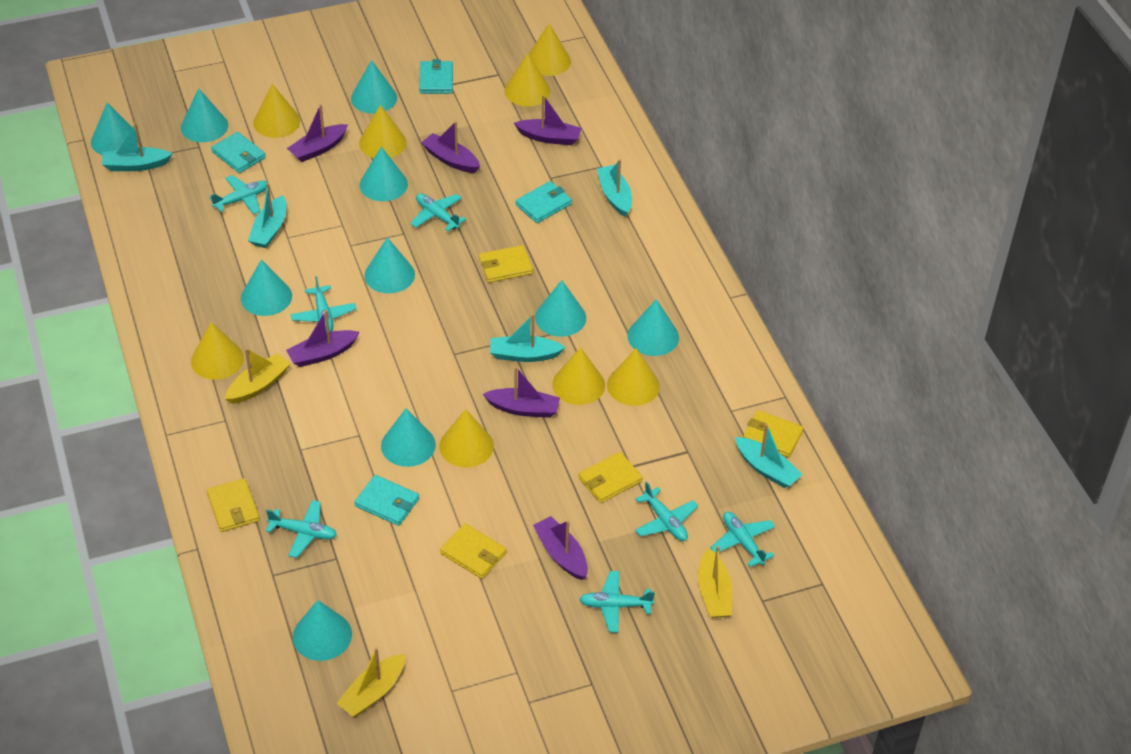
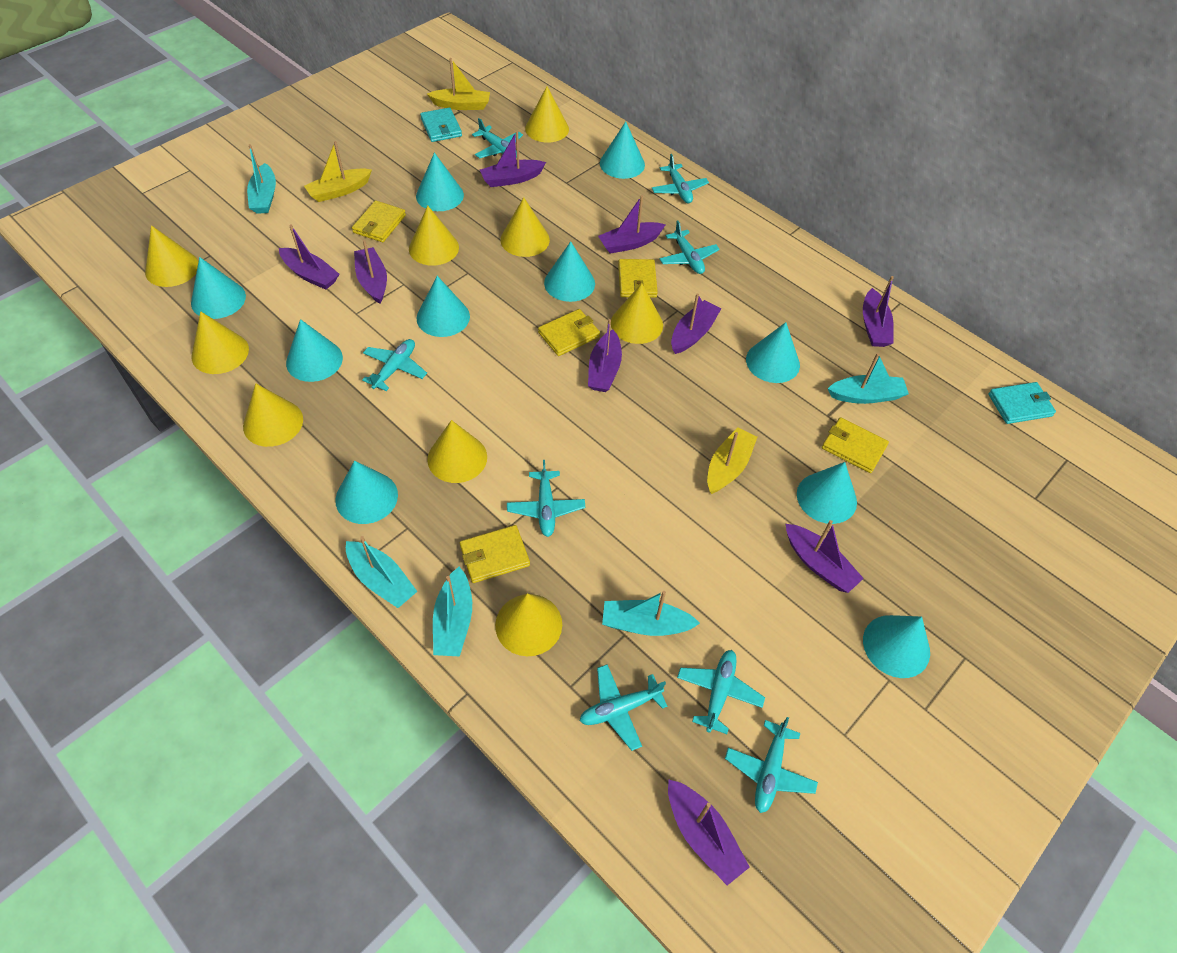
purple boat: 6 -> 9
turquoise plane: 7 -> 8
turquoise wallet: 4 -> 2
yellow cone: 8 -> 9

